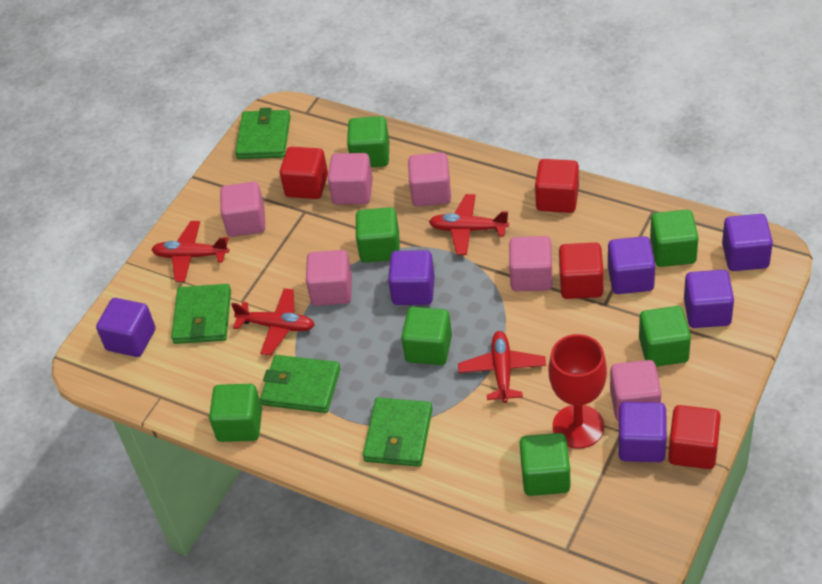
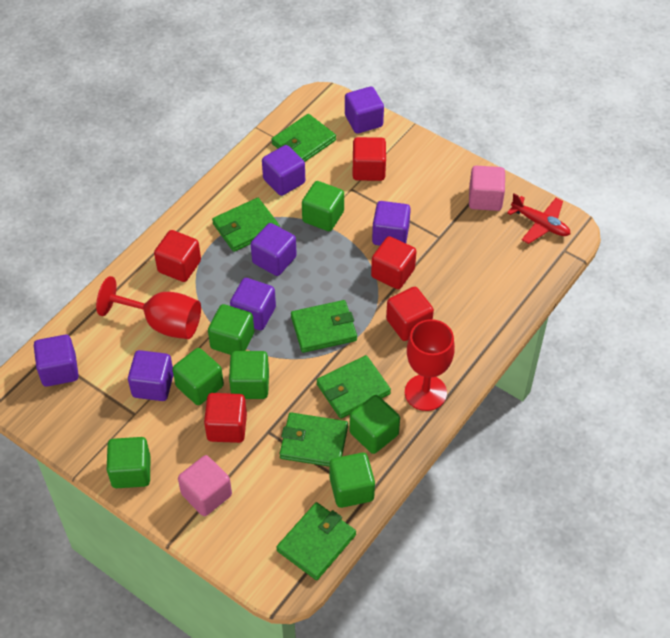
green wallet: 4 -> 6
pink cube: 6 -> 2
purple cube: 6 -> 7
red cube: 4 -> 5
red goblet: 1 -> 2
red plane: 4 -> 1

